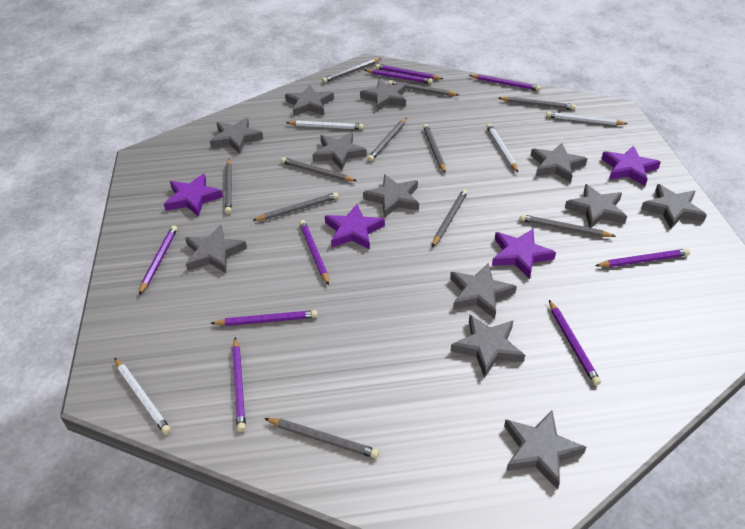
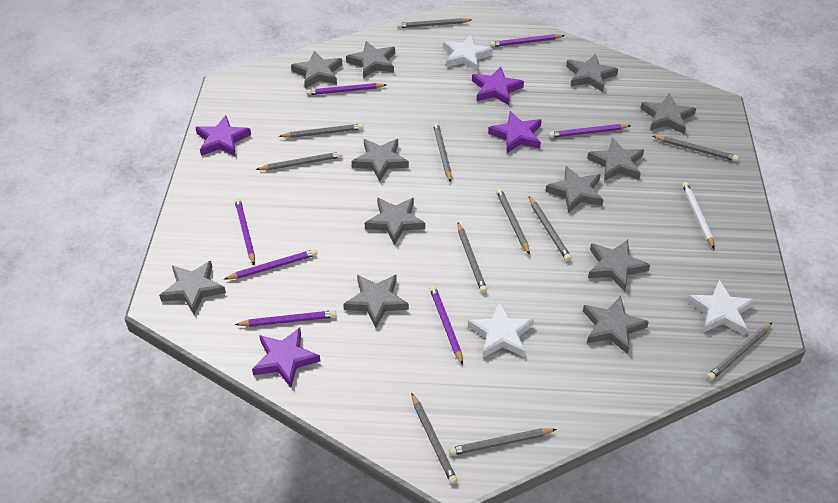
purple pencil: 9 -> 7
white pencil: 4 -> 1
white star: 0 -> 3

